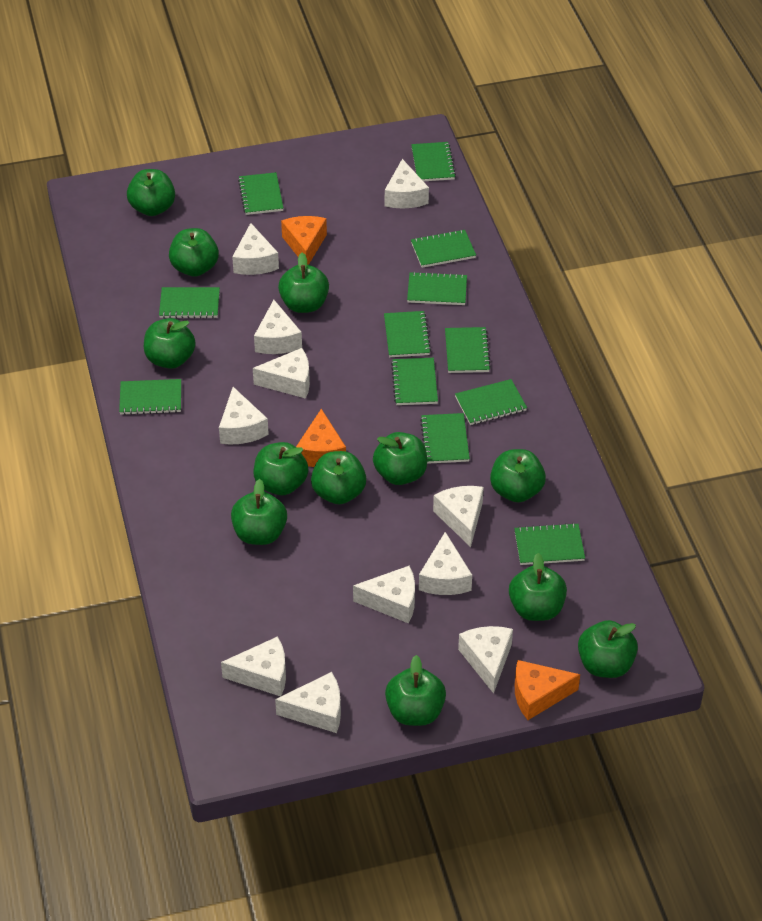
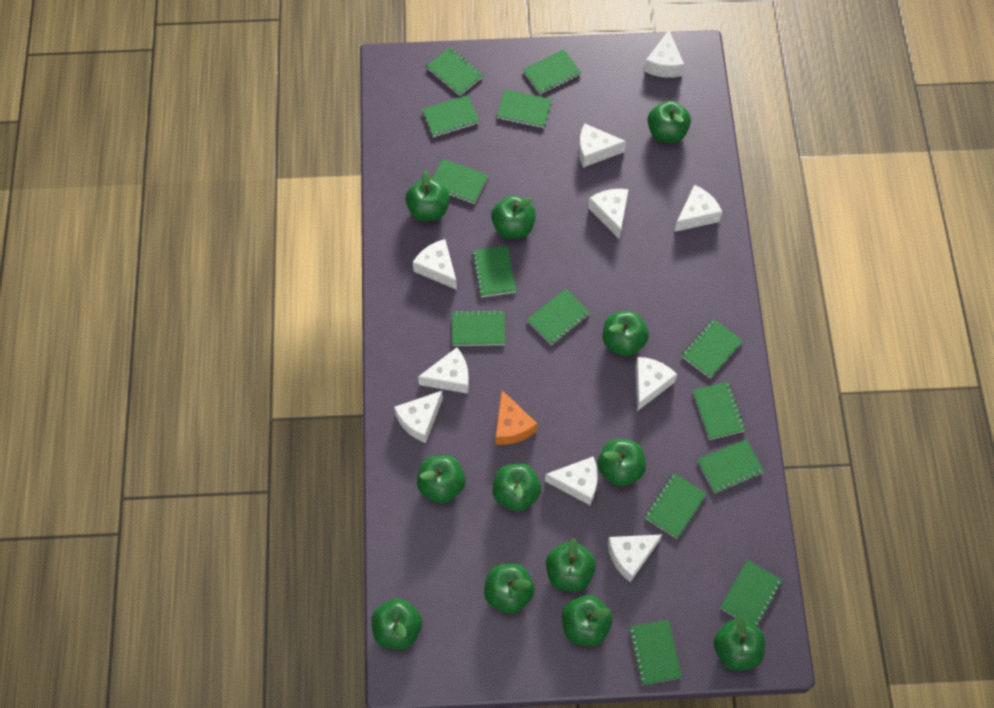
green notebook: 12 -> 14
orange cheese: 3 -> 1
white cheese: 11 -> 10

